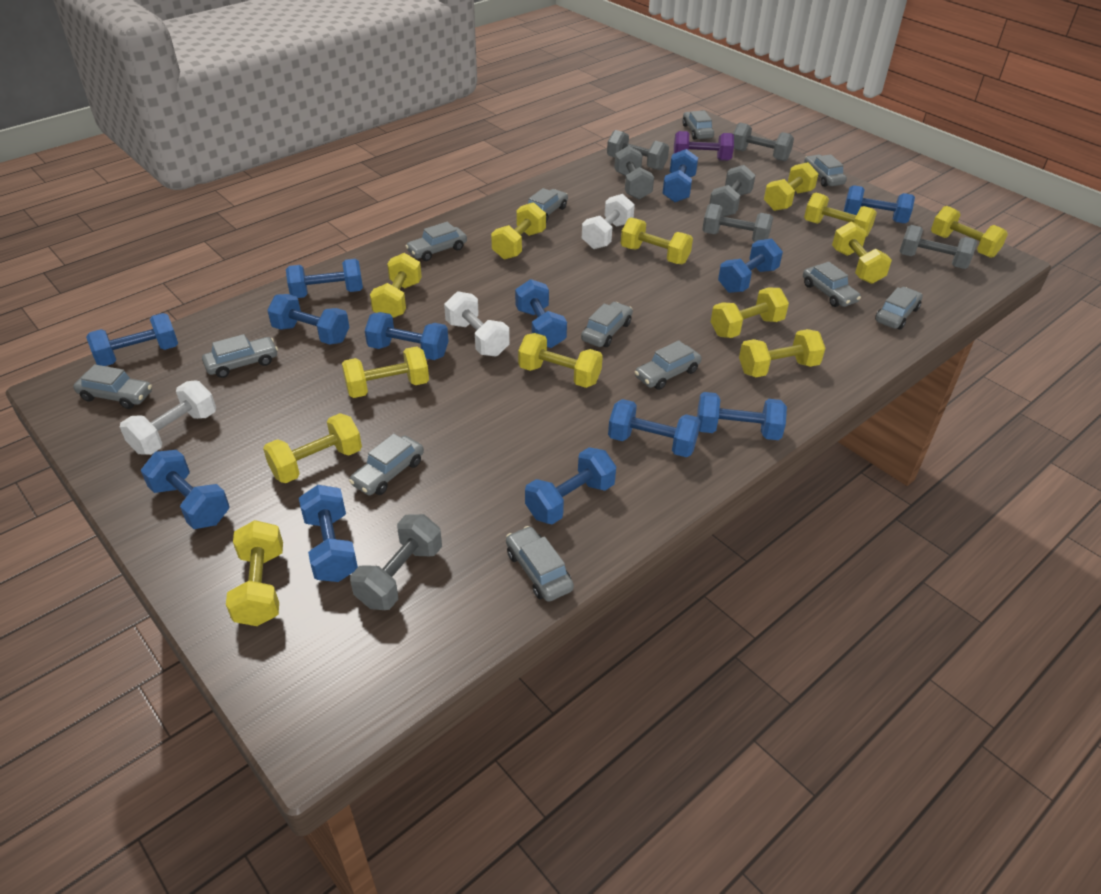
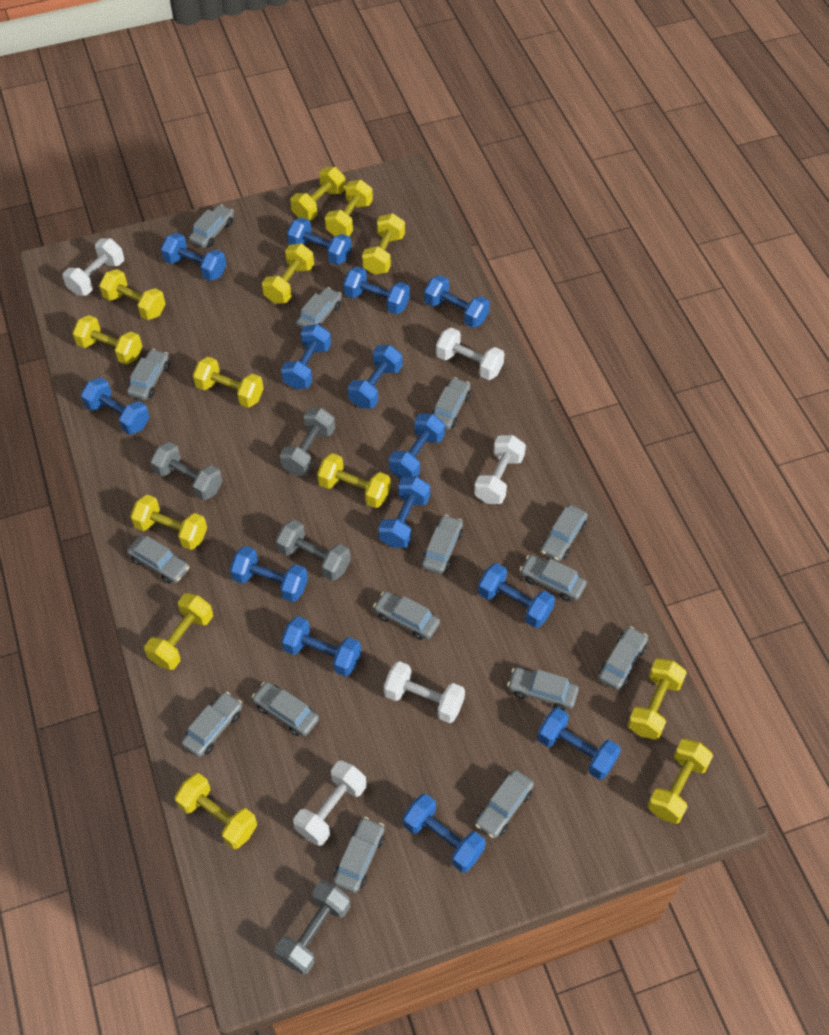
blue dumbbell: 13 -> 14
grey car: 12 -> 15
grey dumbbell: 7 -> 4
purple dumbbell: 1 -> 0
white dumbbell: 3 -> 5

